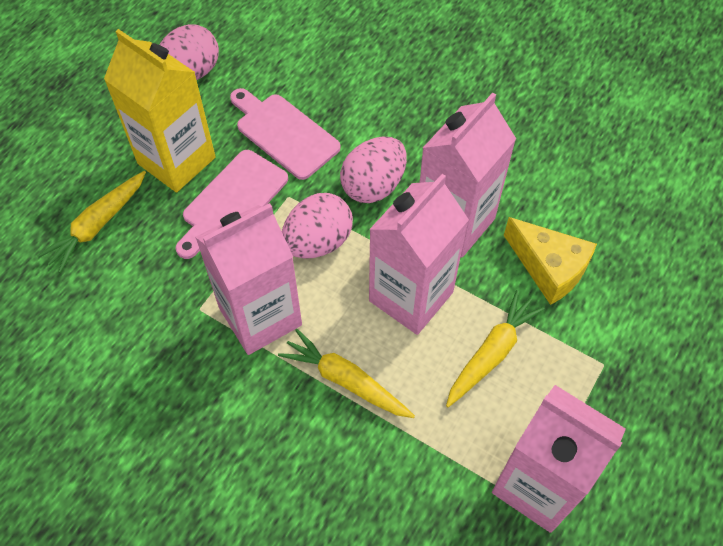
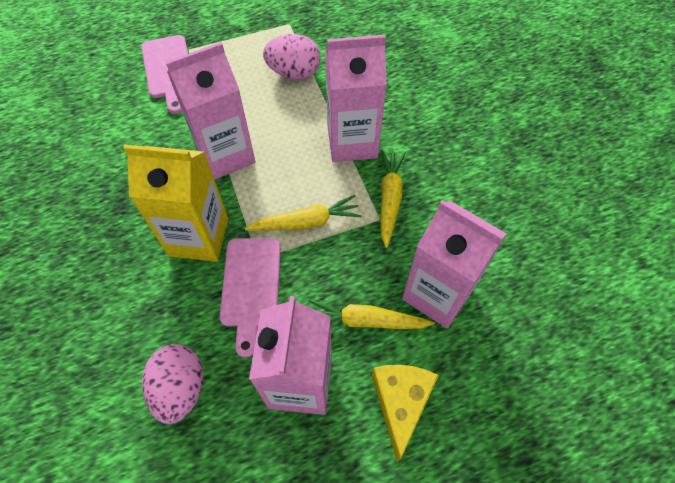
pink egg: 3 -> 2

